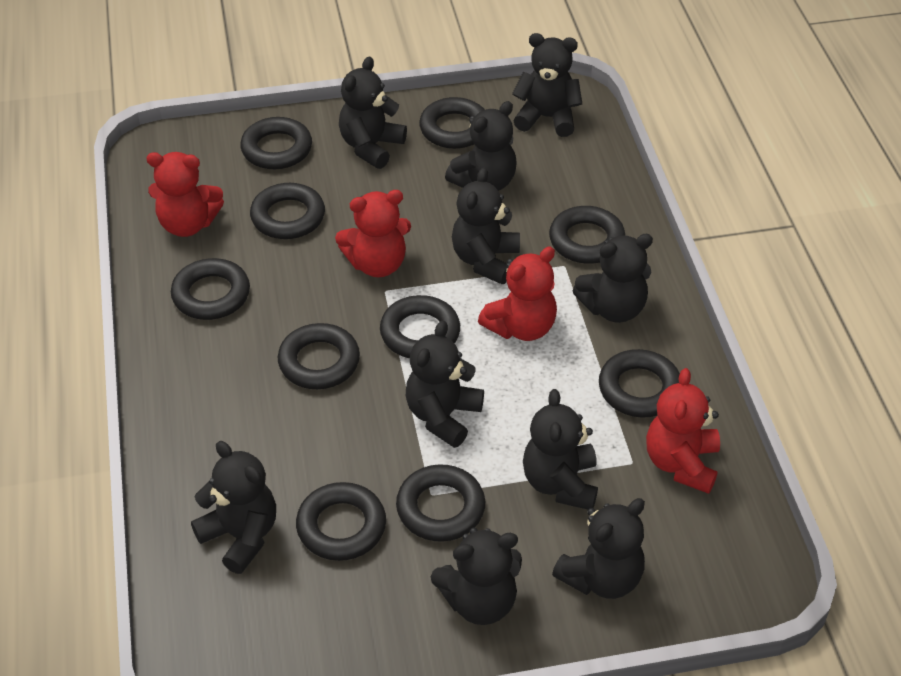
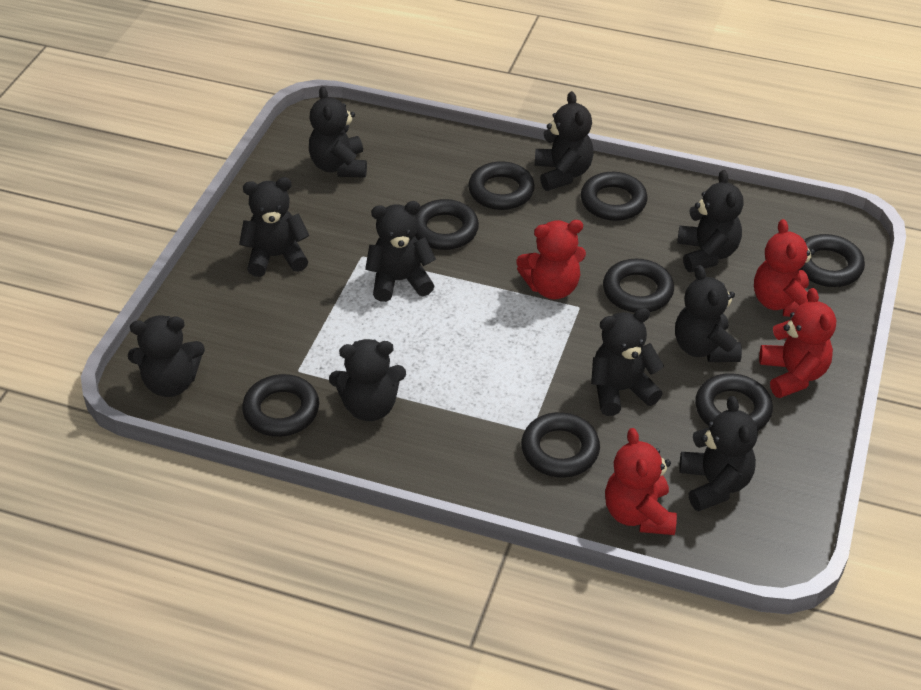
black ring: 10 -> 8

